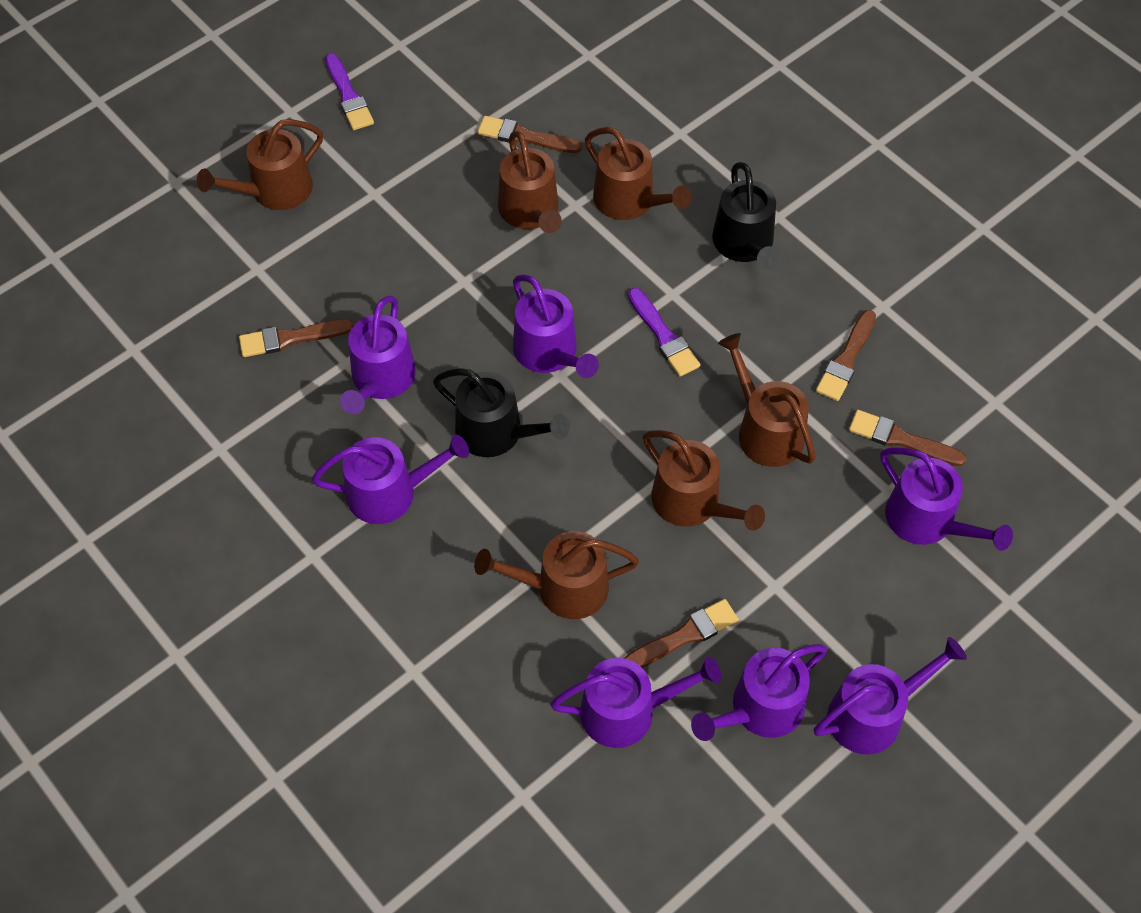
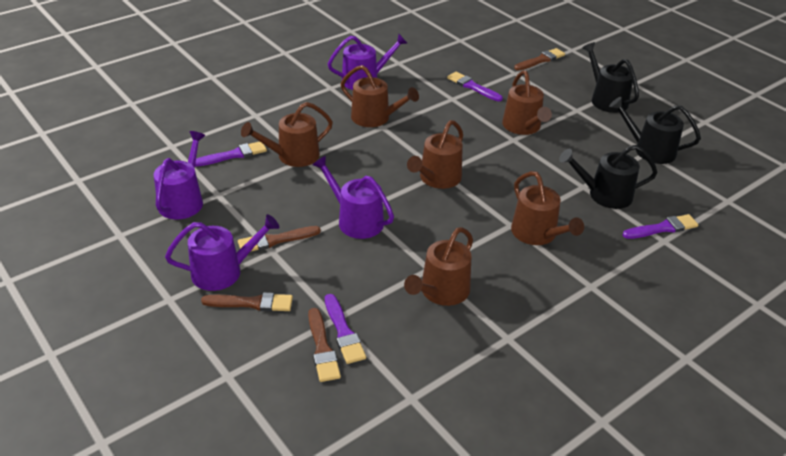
black watering can: 2 -> 3
brown brush: 5 -> 4
purple brush: 2 -> 4
purple watering can: 7 -> 4

